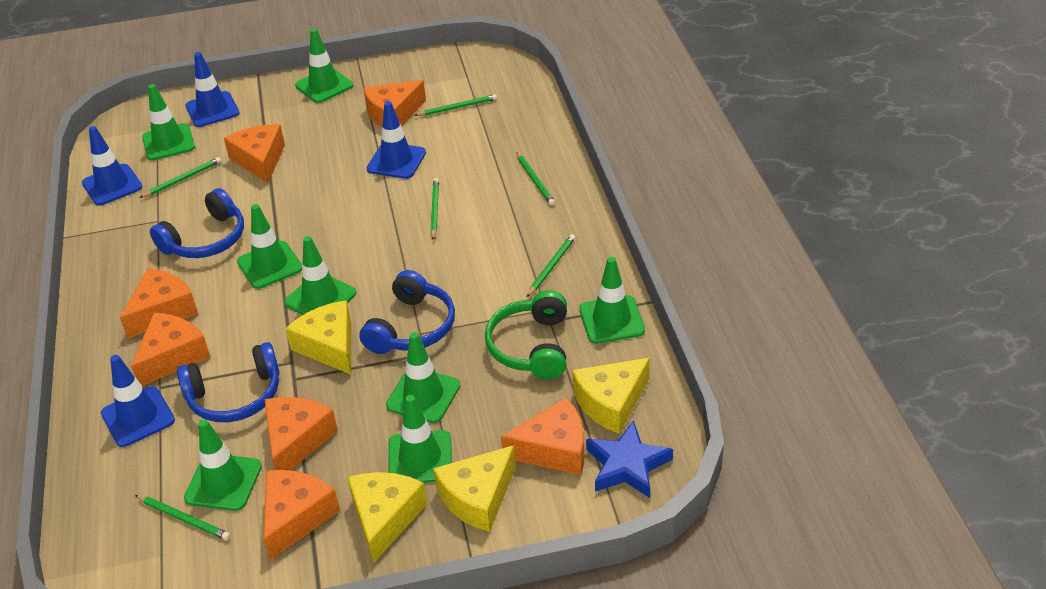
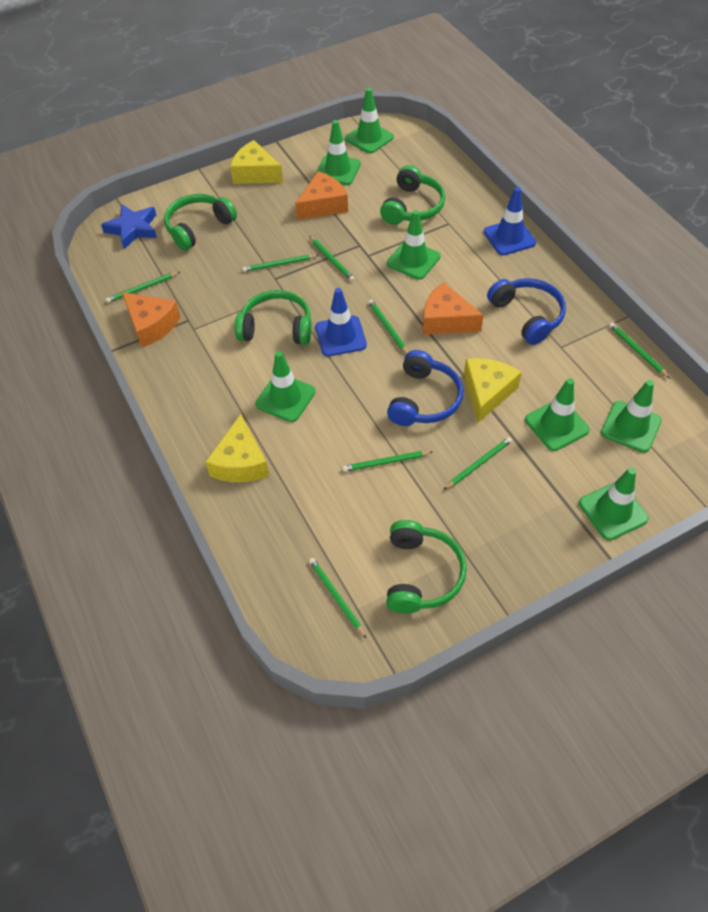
blue headphones: 3 -> 2
blue traffic cone: 4 -> 2
green headphones: 1 -> 4
green pencil: 6 -> 8
green traffic cone: 8 -> 7
orange cheese: 7 -> 3
yellow cheese: 4 -> 3

